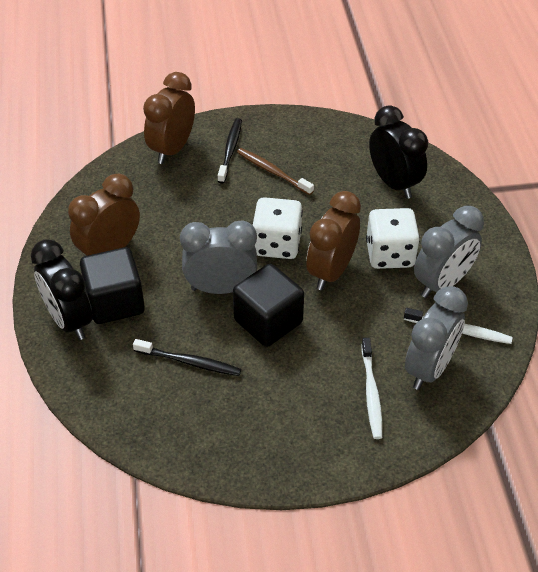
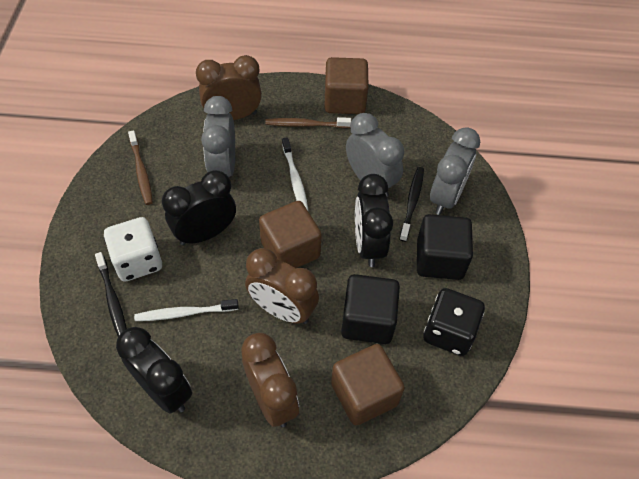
black clock: 2 -> 3
black dice: 0 -> 1
brown cube: 0 -> 3
brown toothbrush: 1 -> 2
white dice: 2 -> 1

